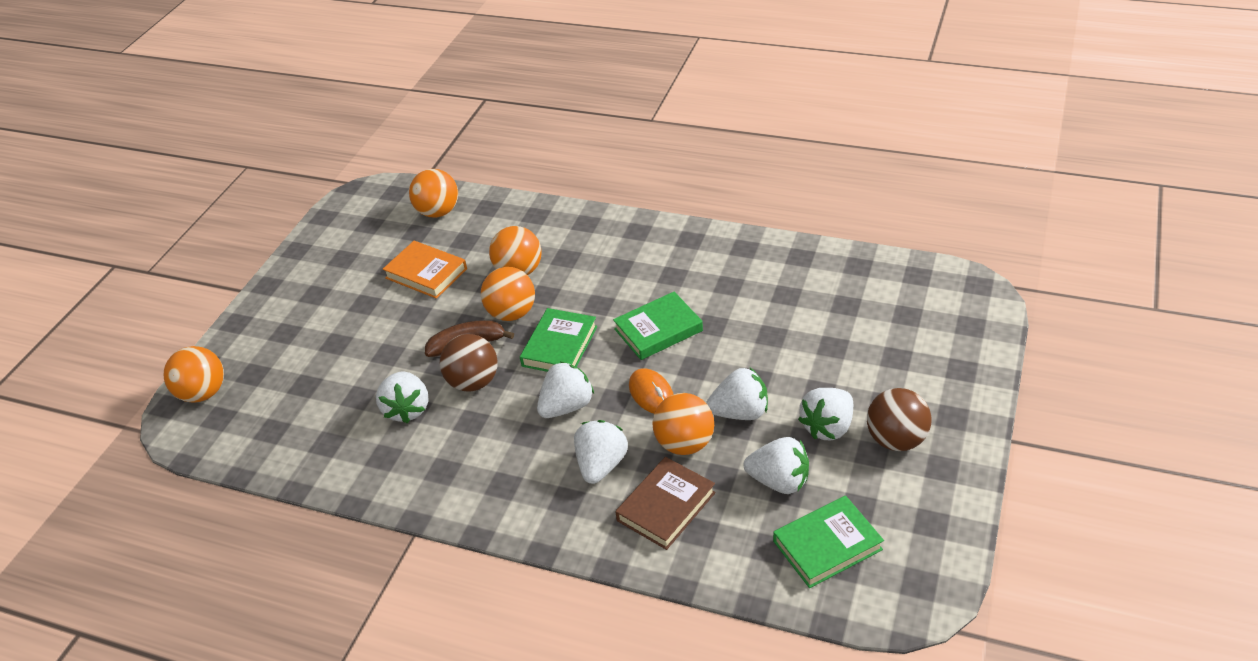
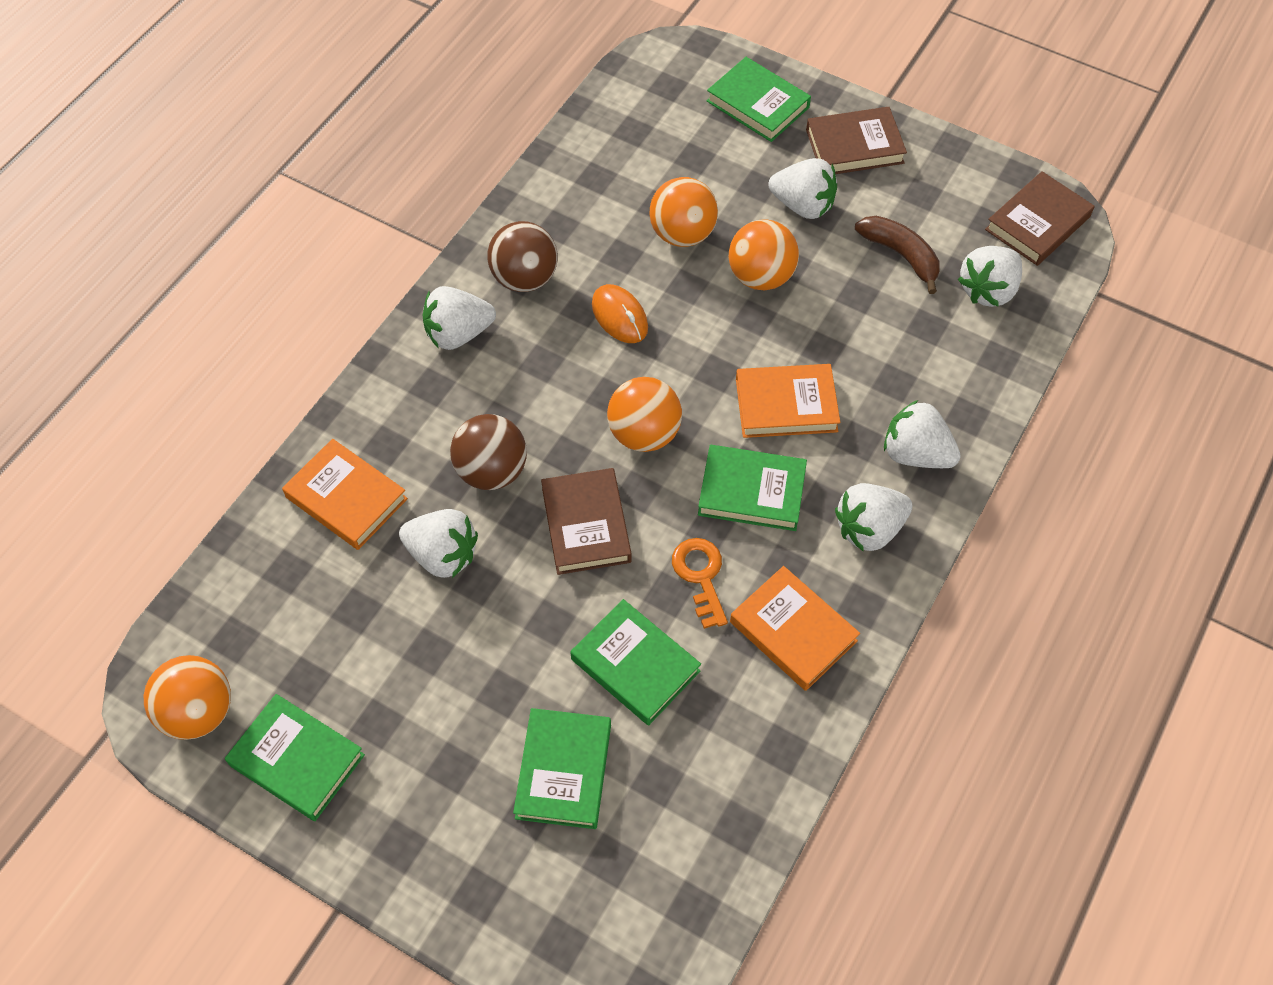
brown book: 1 -> 3
green book: 3 -> 5
orange ball: 5 -> 4
orange book: 1 -> 3
orange key: 0 -> 1

